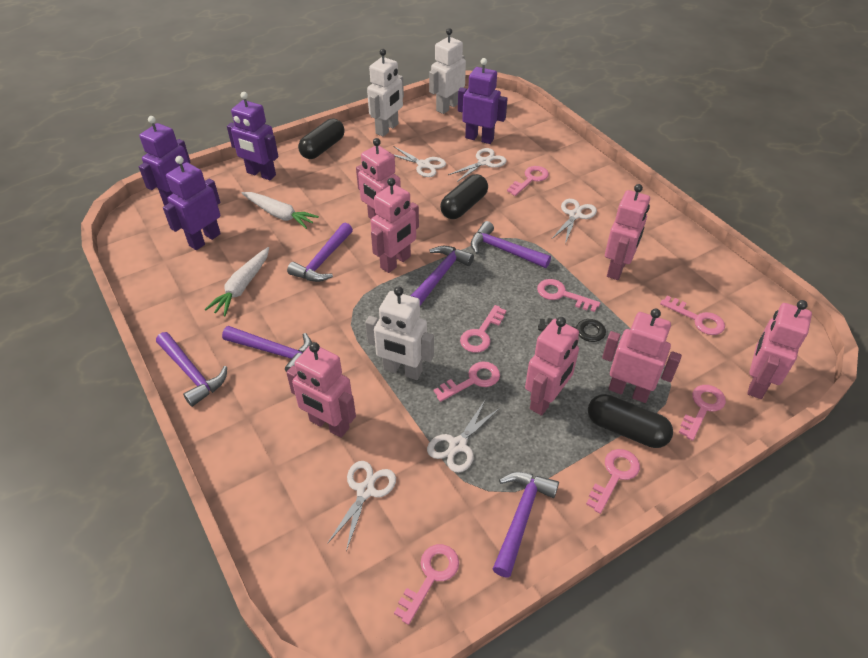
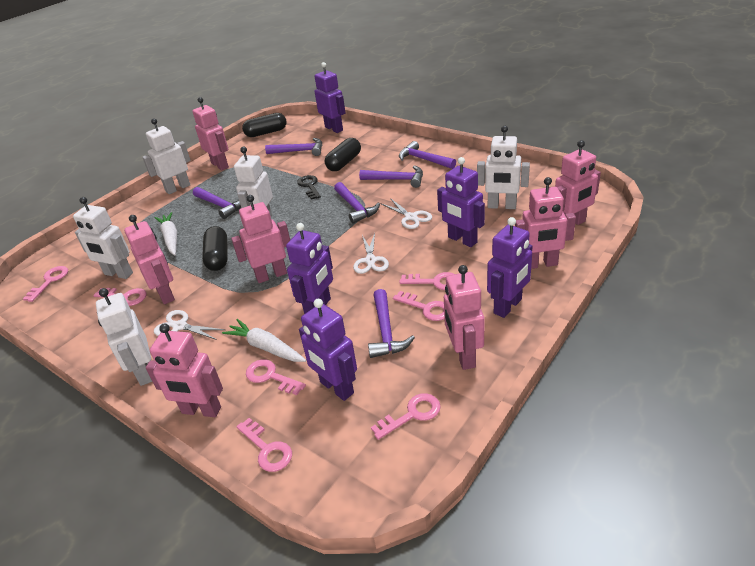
pink key: 8 -> 7
purple robot: 4 -> 5
white robot: 3 -> 5
white scissors: 5 -> 3

